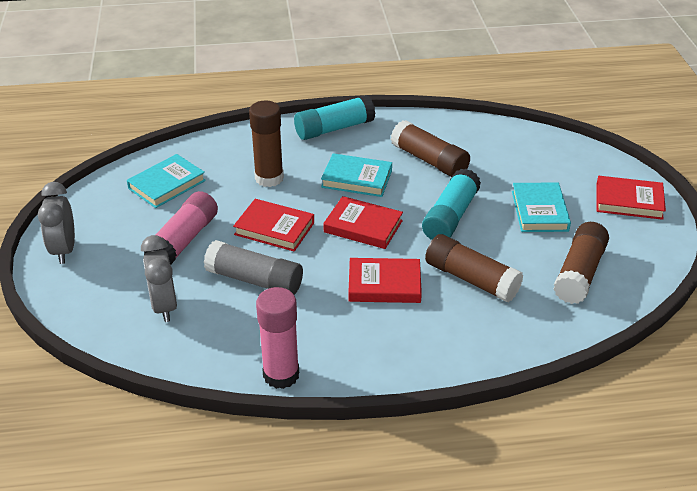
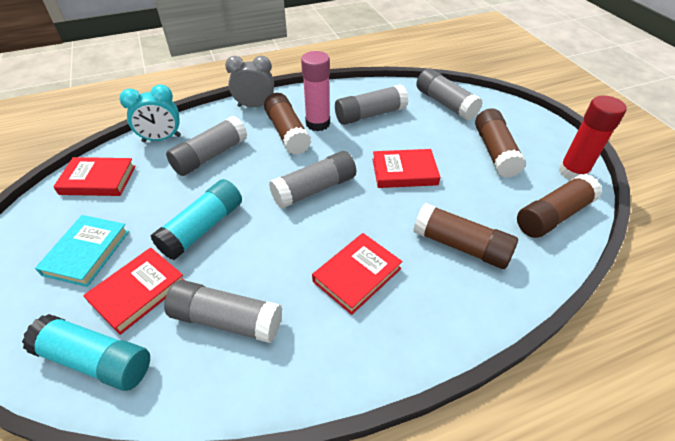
grey clock: 2 -> 1
grey glue stick: 1 -> 5
pink glue stick: 2 -> 1
red glue stick: 0 -> 1
turquoise book: 3 -> 1
turquoise clock: 0 -> 1

